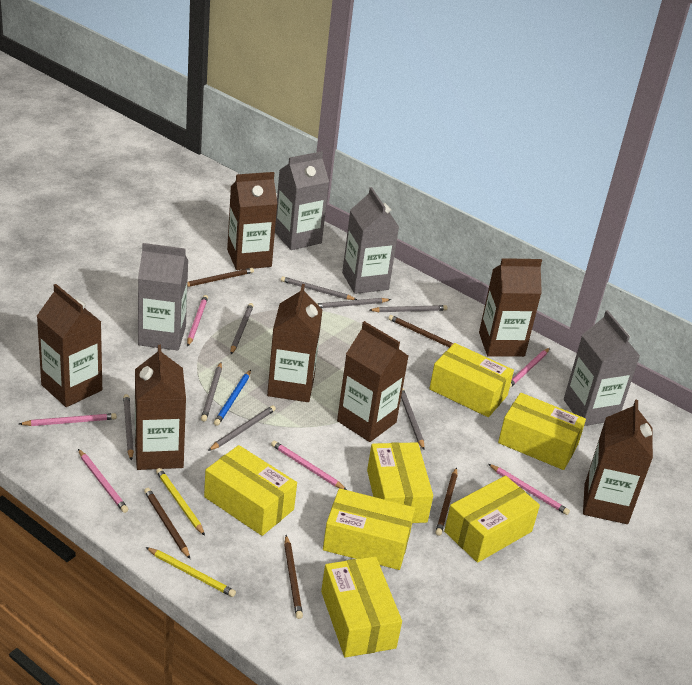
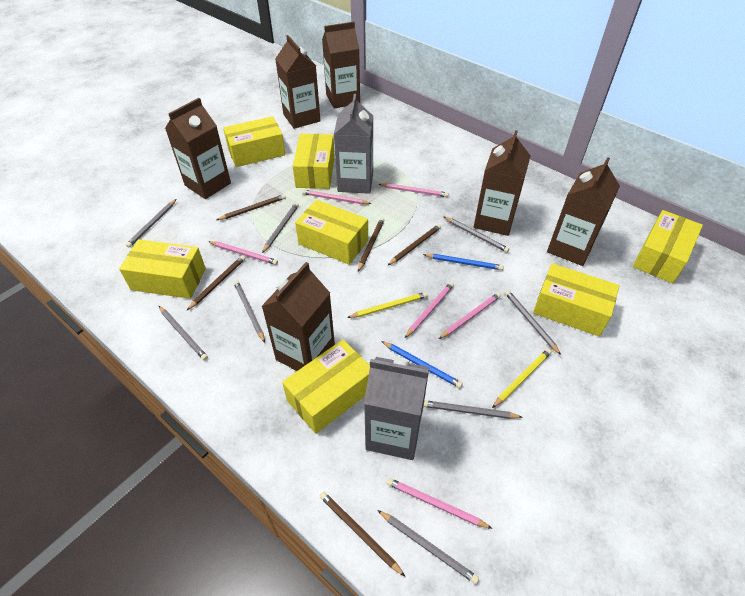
blue pencil: 1 -> 2
brown carton: 7 -> 6
grey carton: 4 -> 2

